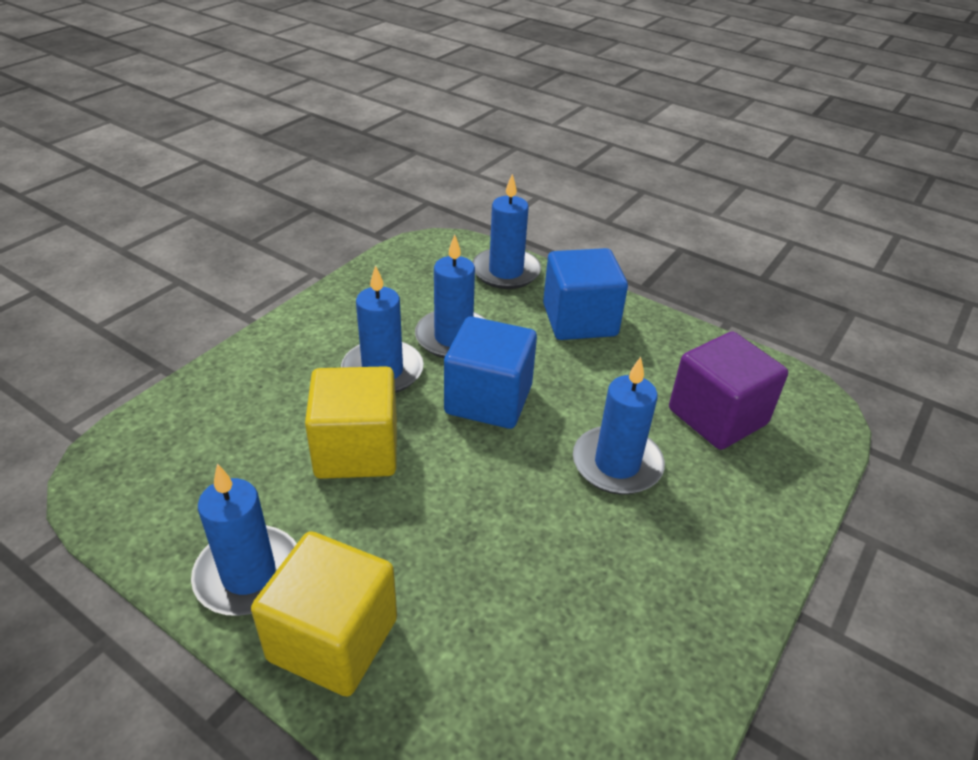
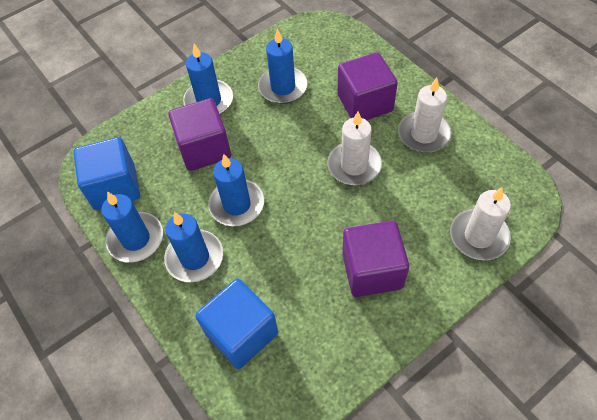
purple cube: 1 -> 3
white candle: 0 -> 3
yellow cube: 2 -> 0

